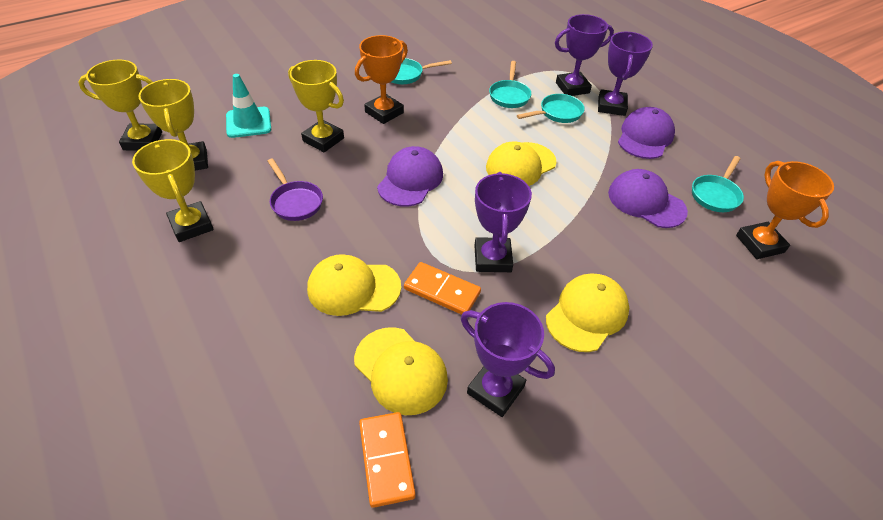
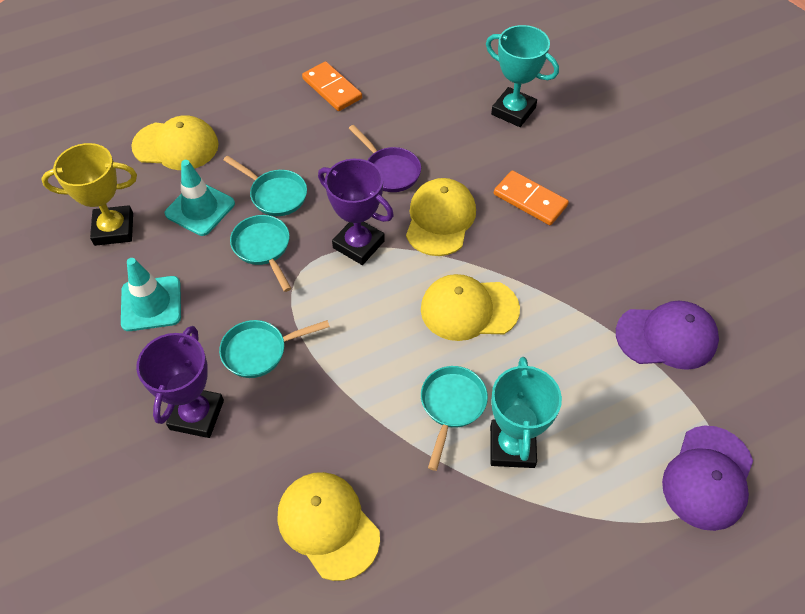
orange trophy: 2 -> 0
purple cap: 3 -> 2
purple trophy: 4 -> 2
turquoise traffic cone: 1 -> 2
turquoise trophy: 0 -> 2
yellow trophy: 4 -> 1

